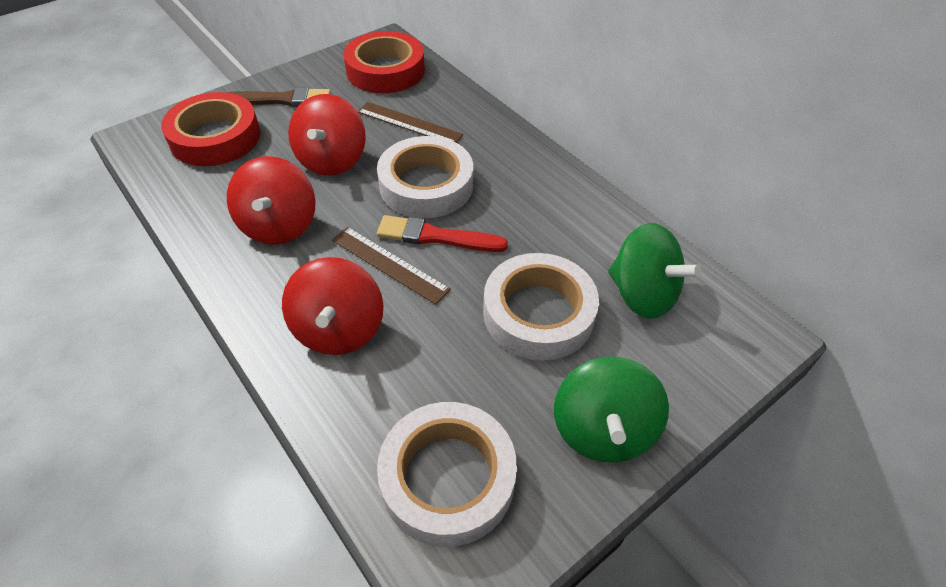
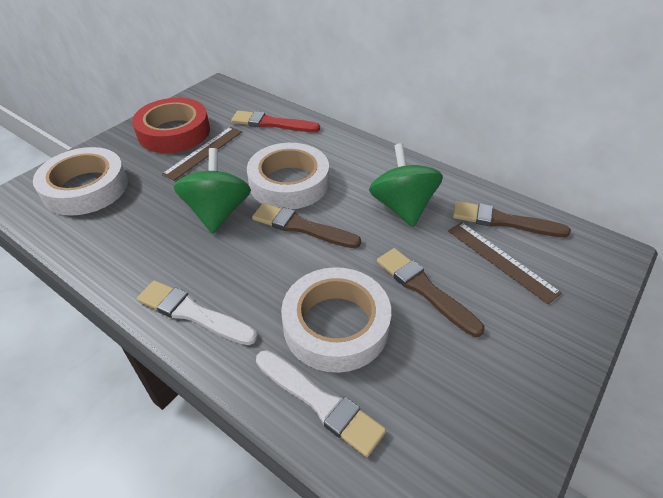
brown brush: 1 -> 3
red spinning top: 3 -> 0
red tape: 2 -> 1
white brush: 0 -> 2

